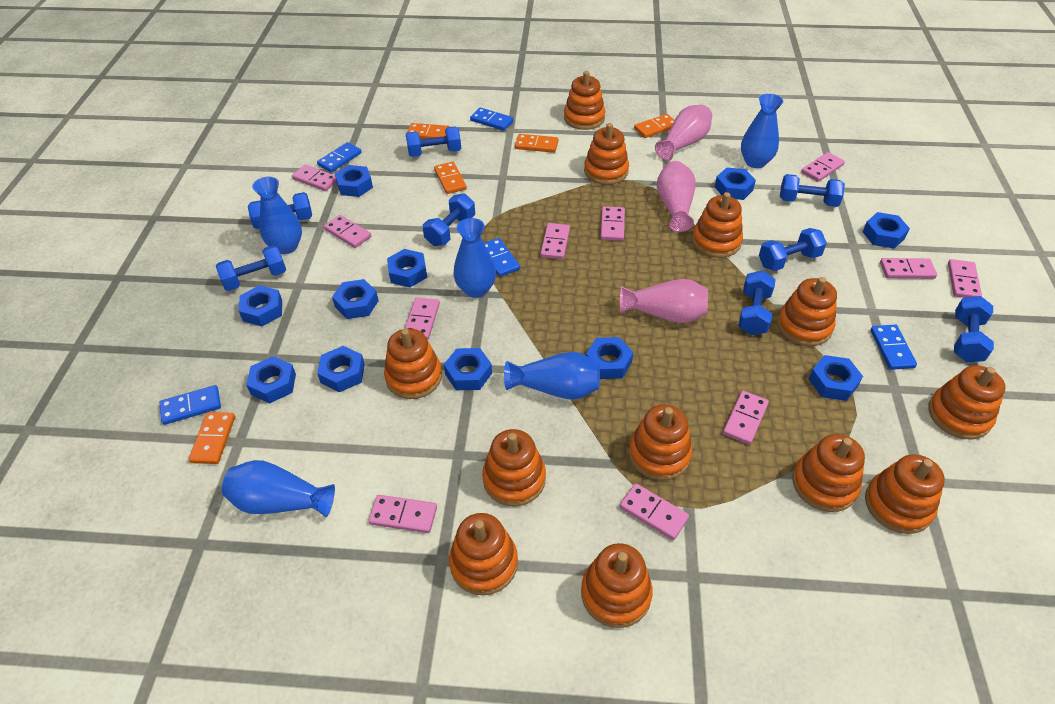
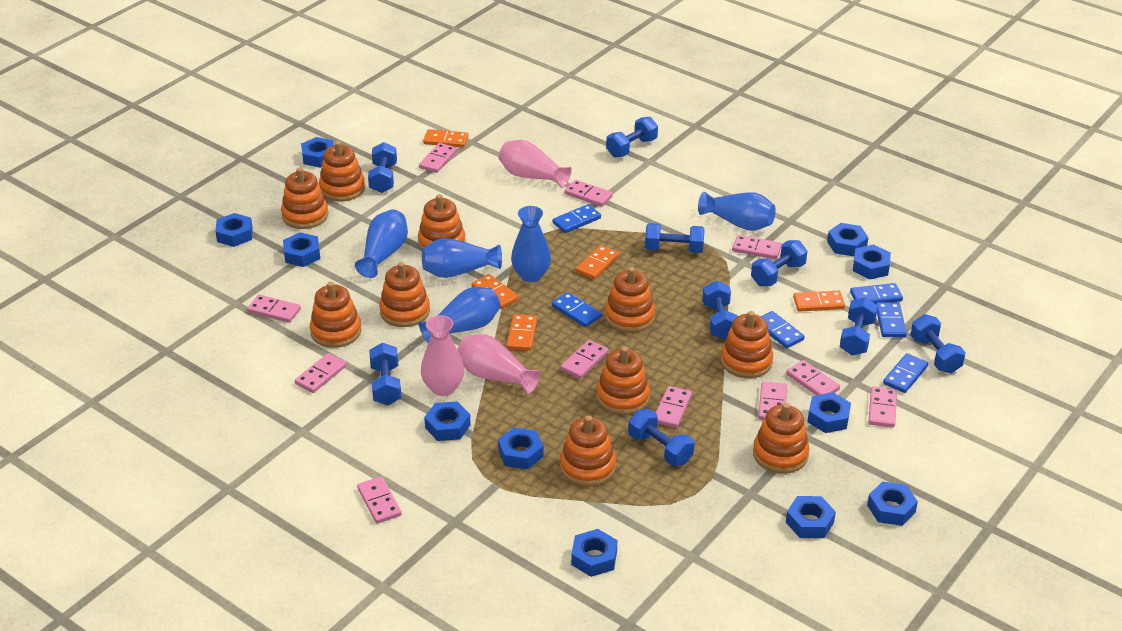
blue domino: 5 -> 6
blue dumbbell: 8 -> 9
orange stacking toy: 12 -> 10

